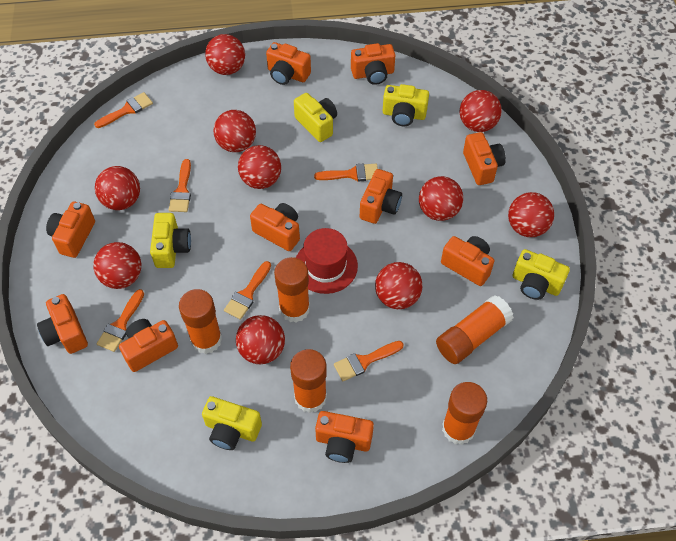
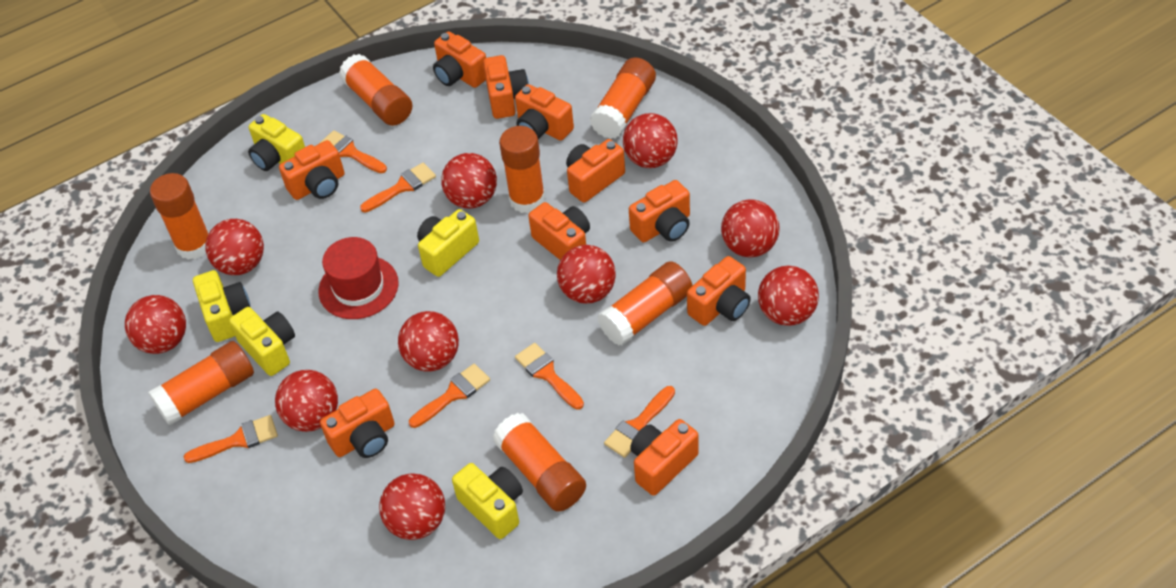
orange glue stick: 5 -> 7

